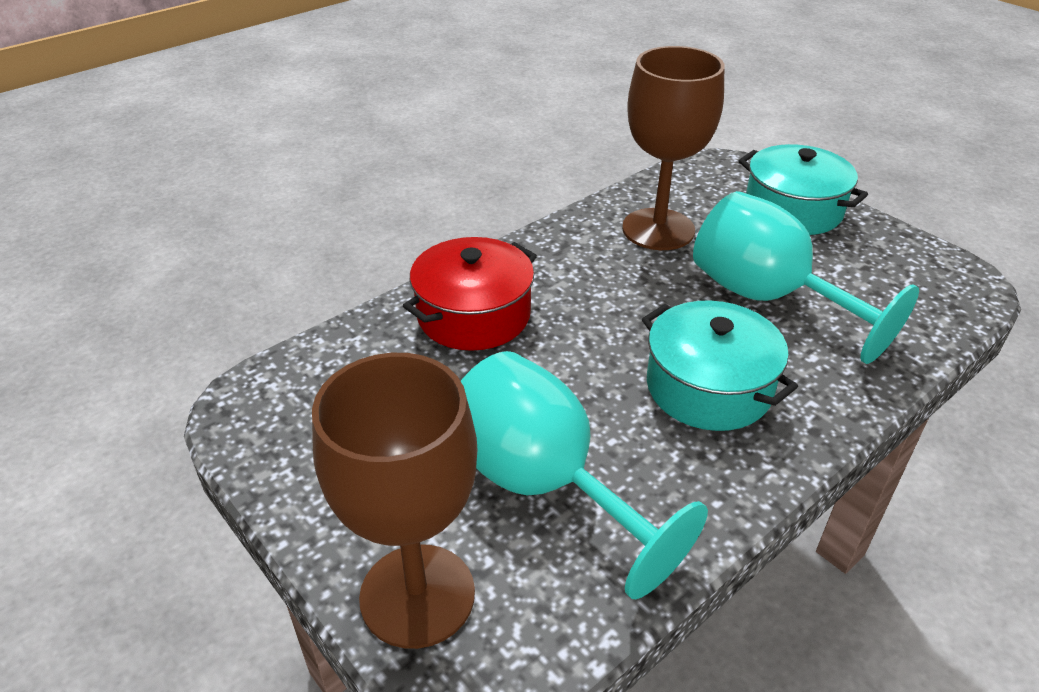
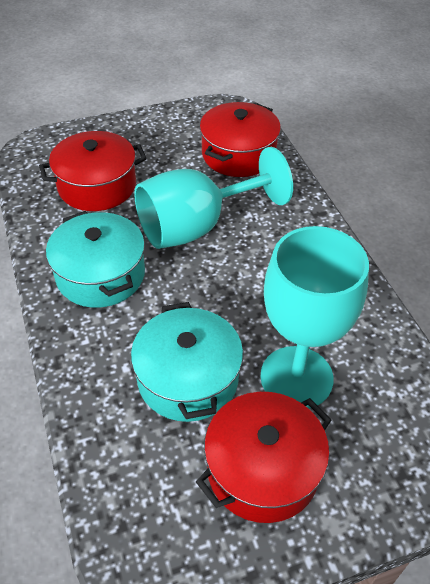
brown goblet: 2 -> 0
red pot: 1 -> 3

